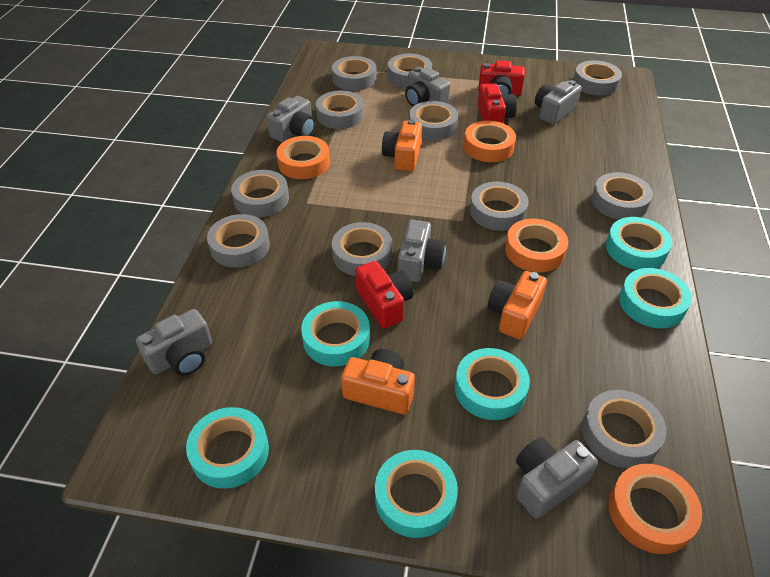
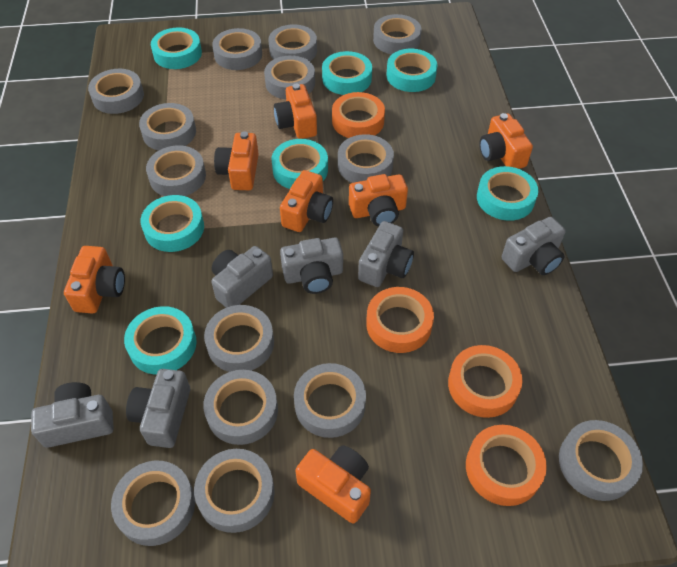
grey tape: 11 -> 14
orange camera: 3 -> 7
red camera: 3 -> 0
turquoise tape: 6 -> 7

